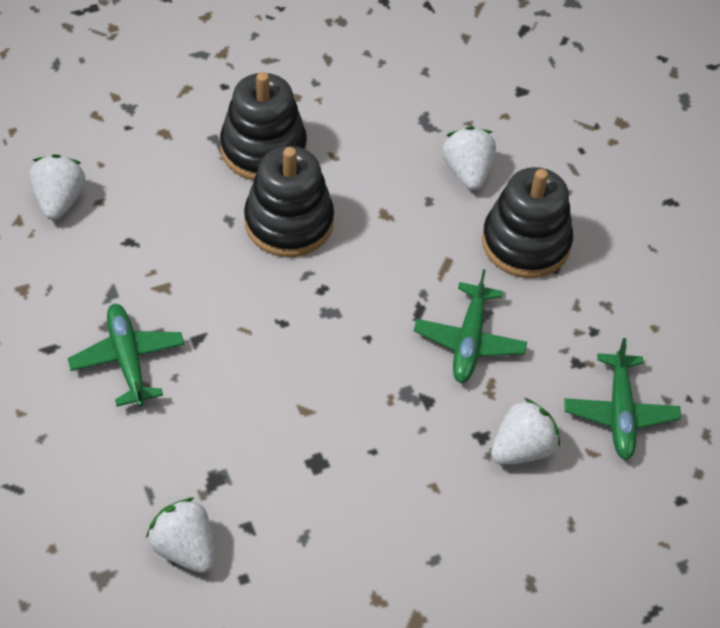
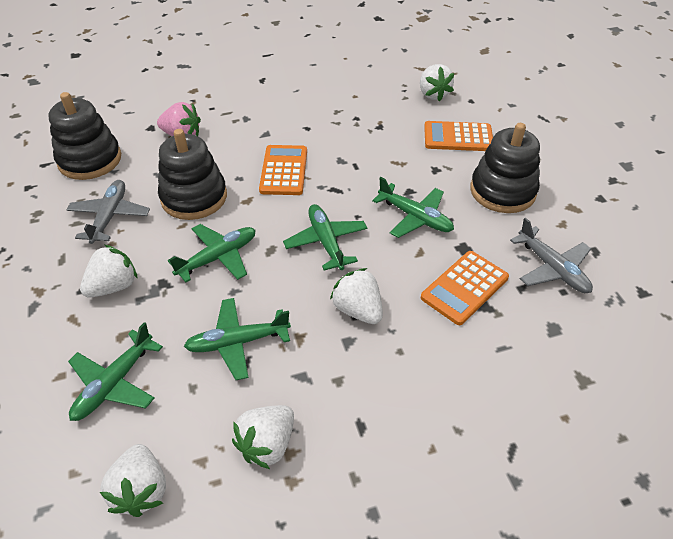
green plane: 3 -> 5
grey plane: 0 -> 2
orange calculator: 0 -> 3
pink strawberry: 0 -> 1
white strawberry: 4 -> 5

